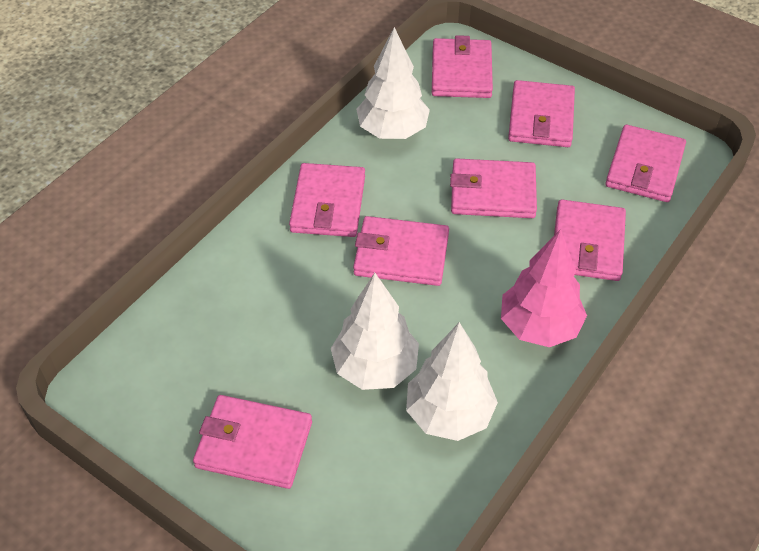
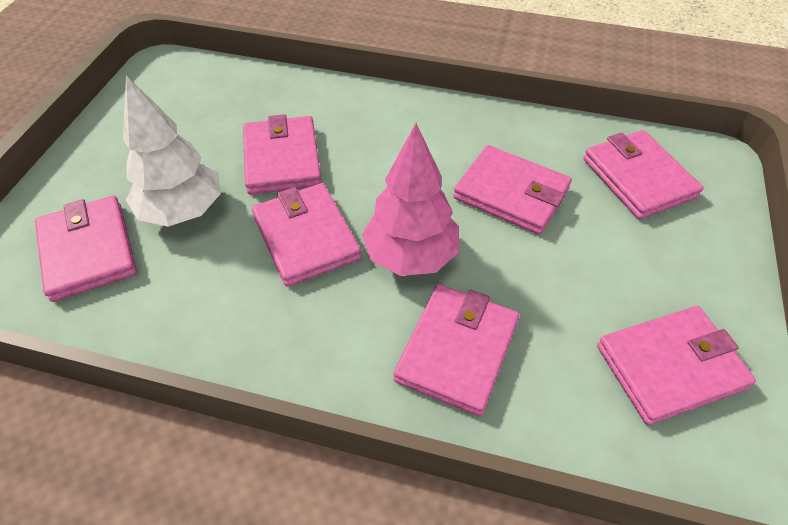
pink wallet: 8 -> 7
white tree: 3 -> 1

